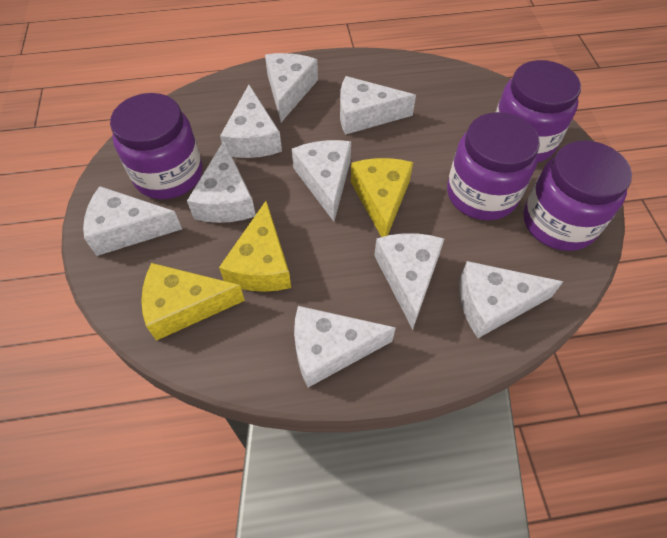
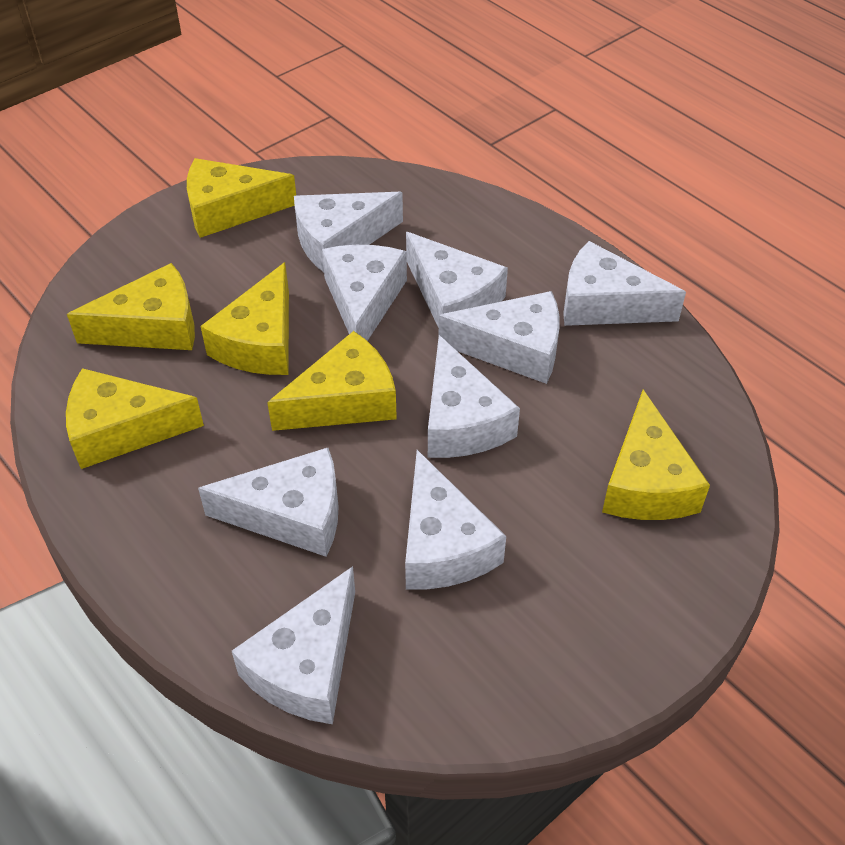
purple jar: 4 -> 0
yellow cheese: 3 -> 6

